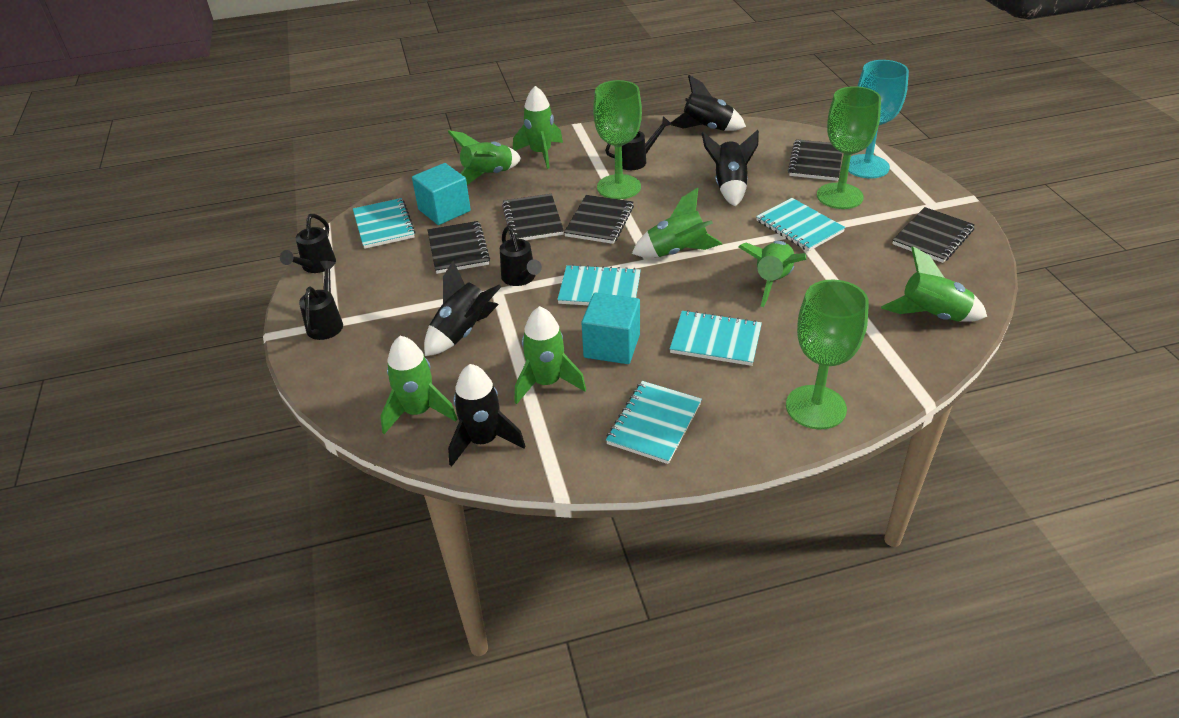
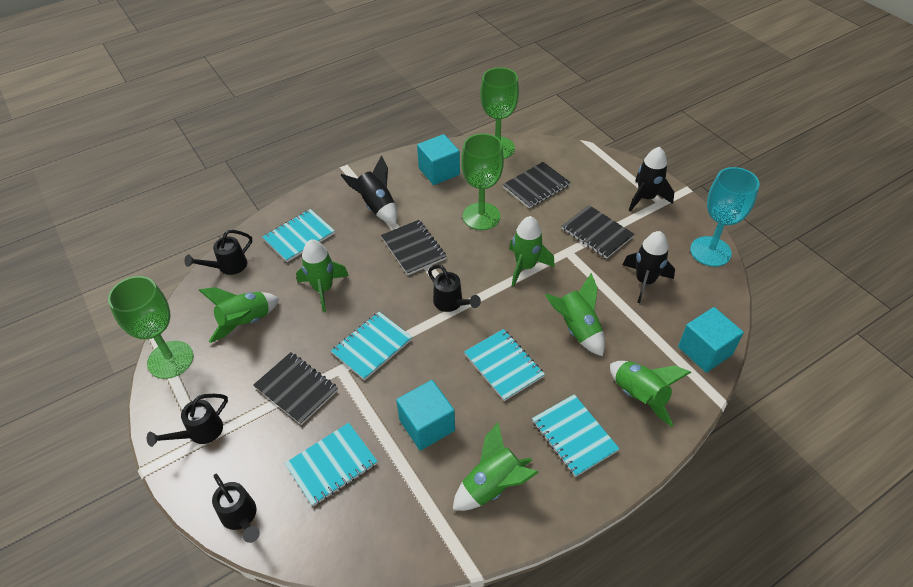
black notebook: 5 -> 4
black rocket: 4 -> 3
green rocket: 7 -> 6
turquoise cube: 2 -> 3

